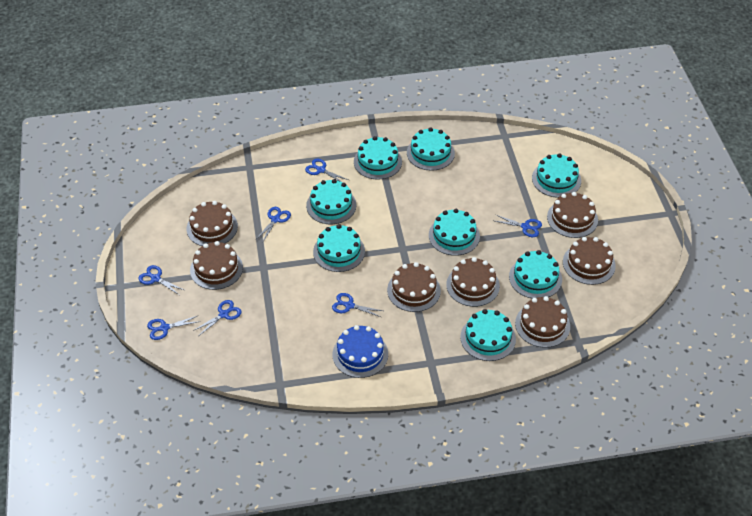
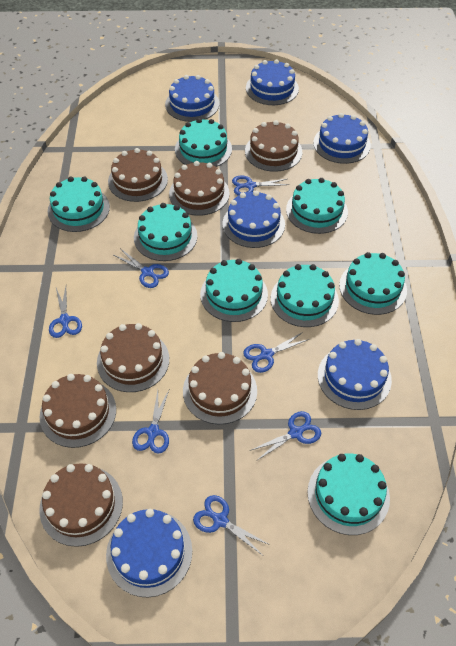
blue cake: 1 -> 6

